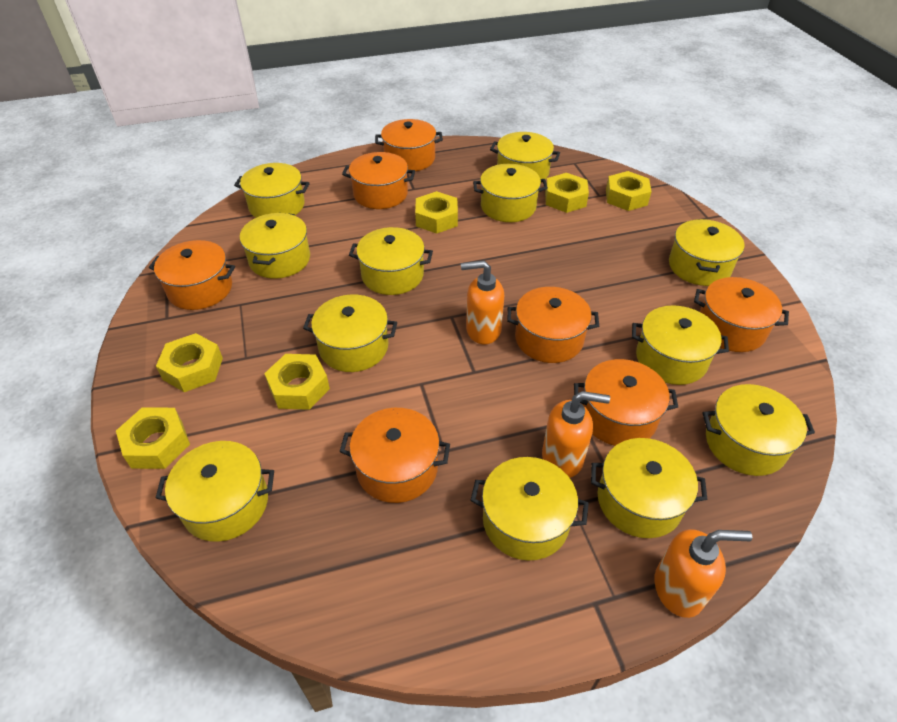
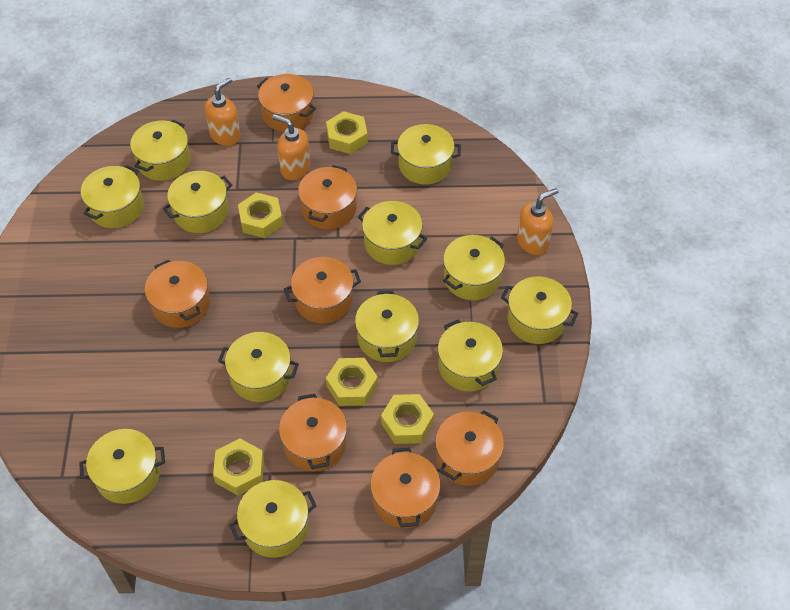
yellow nut: 6 -> 5

